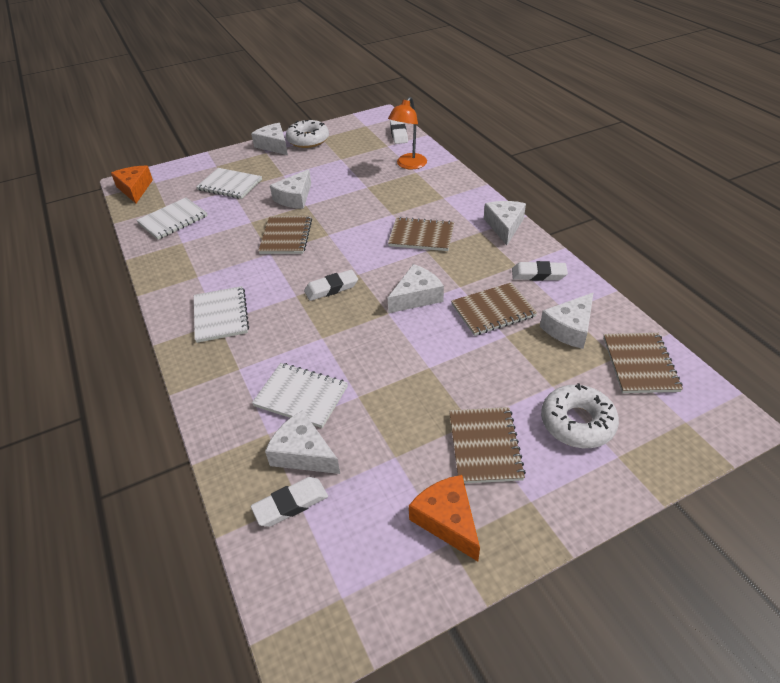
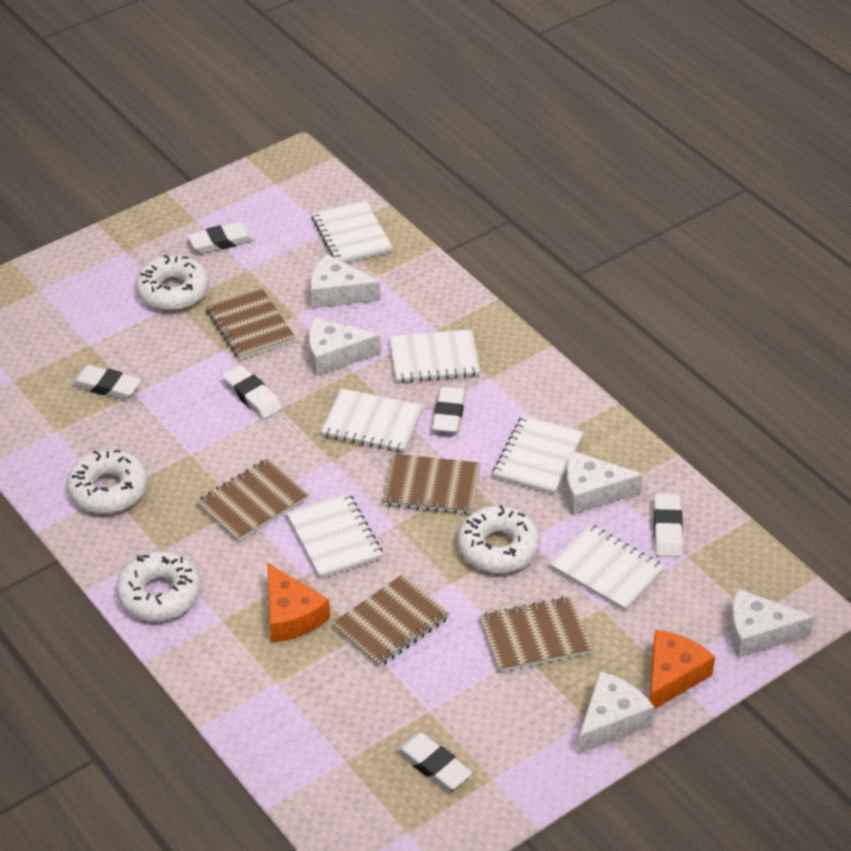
orange lamp: 1 -> 0
white cheese: 6 -> 5
white donut: 2 -> 4
white eraser: 4 -> 6
white notebook: 4 -> 6

